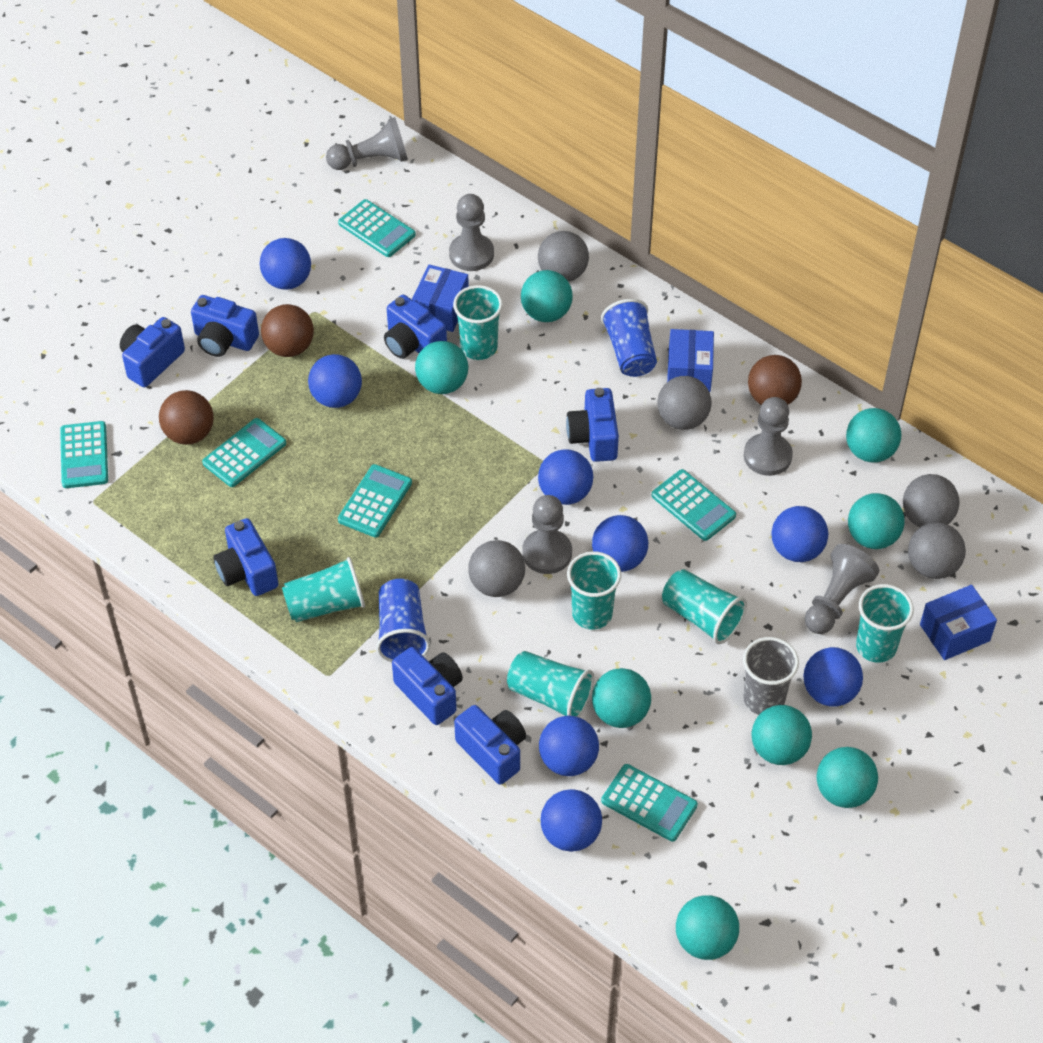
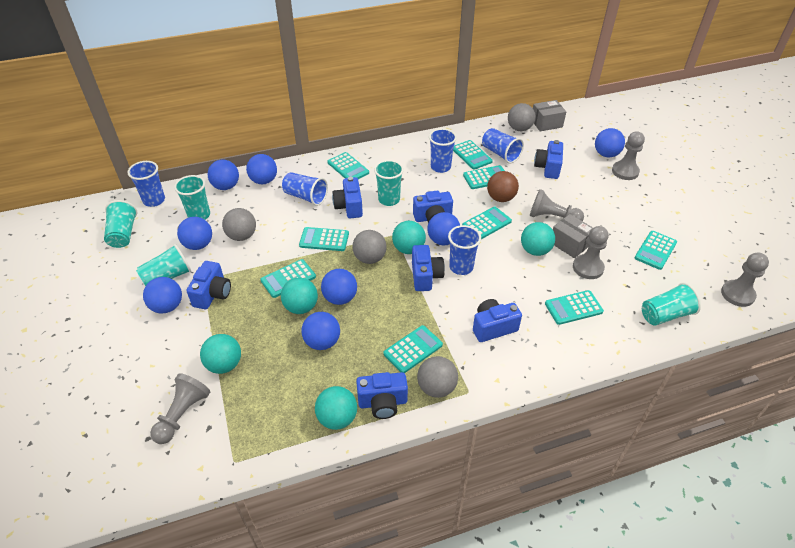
blue box: 3 -> 0
blue cup: 2 -> 5
brown ball: 3 -> 1
grey ball: 5 -> 4
grey box: 0 -> 2
grey cup: 1 -> 0
turquoise ball: 8 -> 5
turquoise calculator: 6 -> 9
turquoise cup: 6 -> 5

